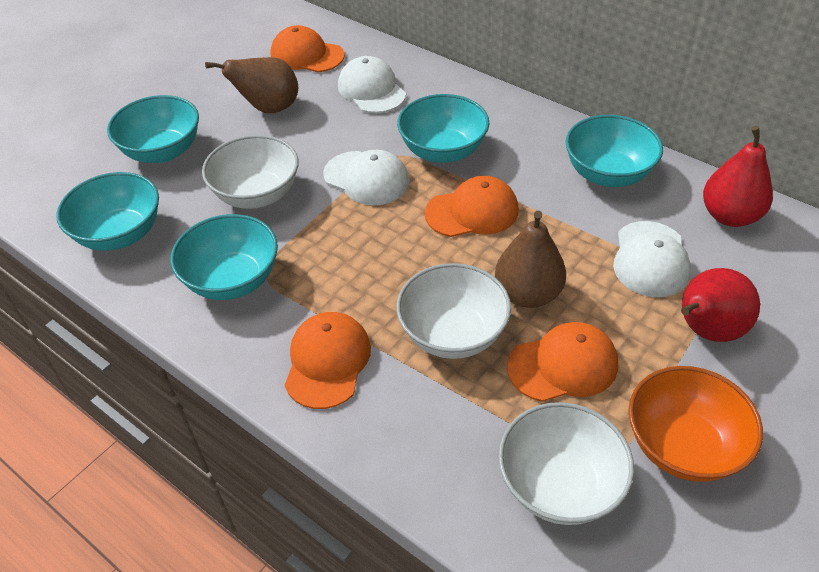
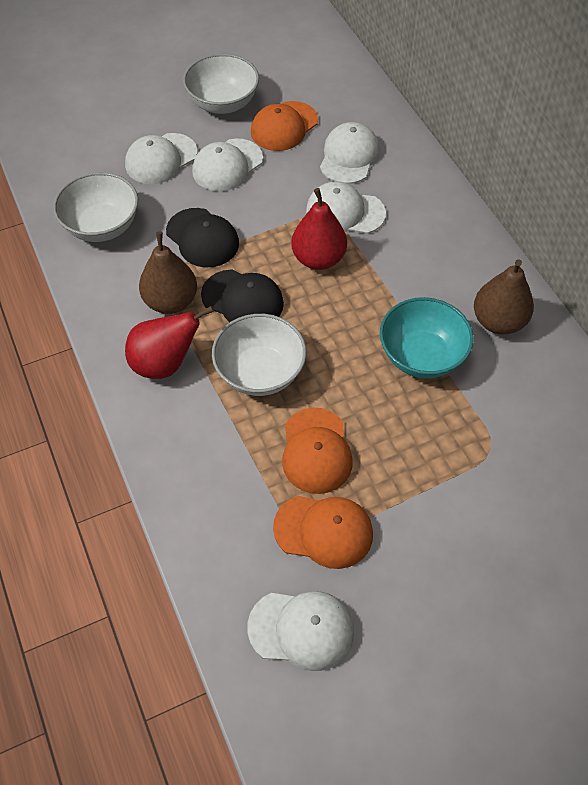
black cap: 0 -> 2
orange bowl: 1 -> 0
orange cap: 4 -> 3
turquoise bowl: 5 -> 1
white cap: 3 -> 5

